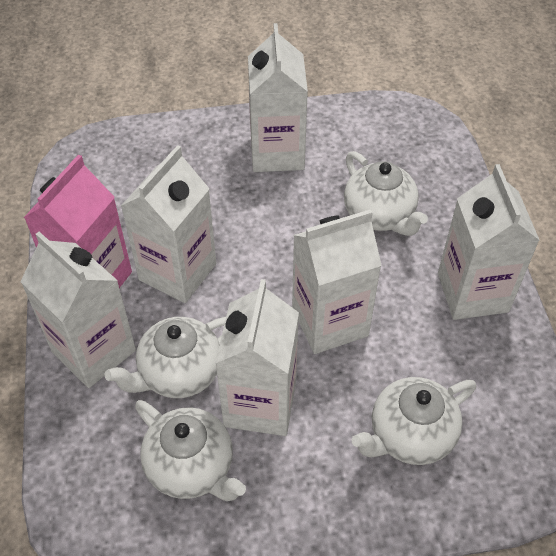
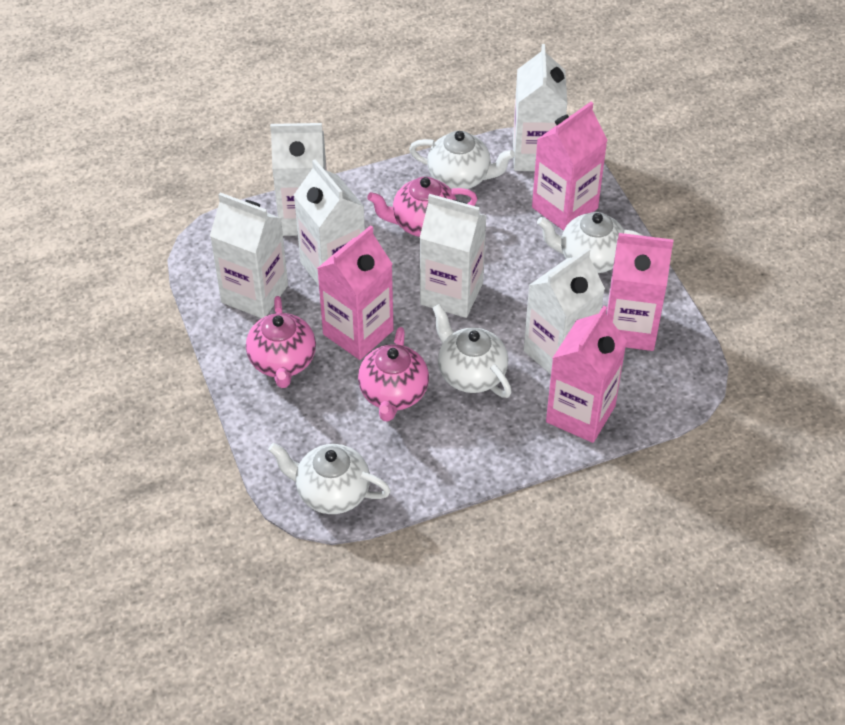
pink carton: 1 -> 4
pink teapot: 0 -> 3

